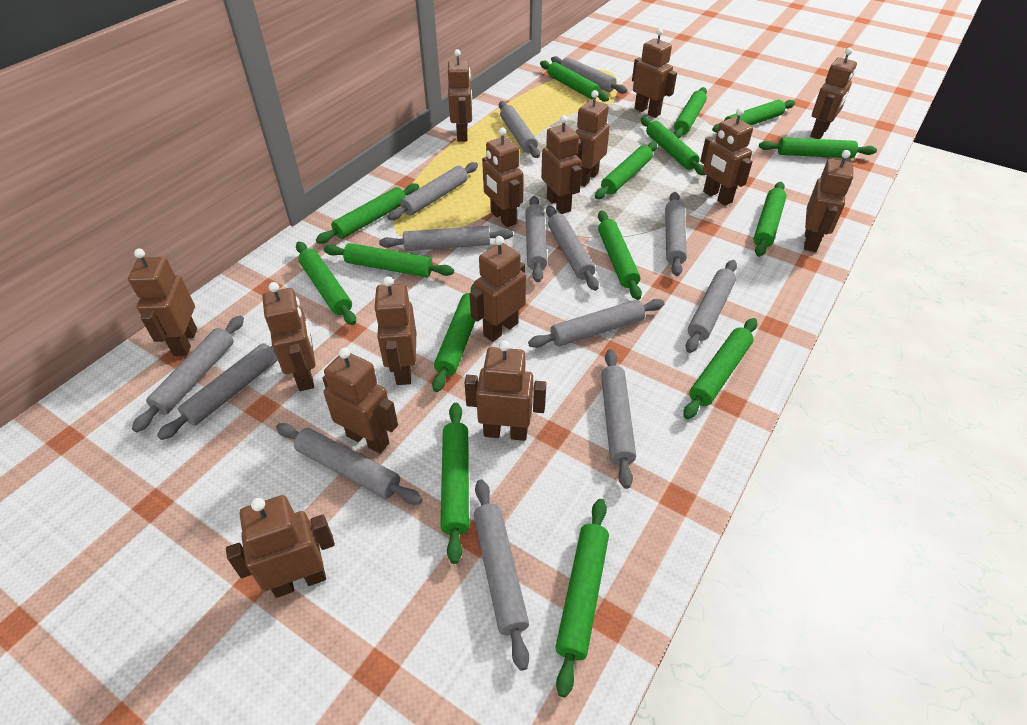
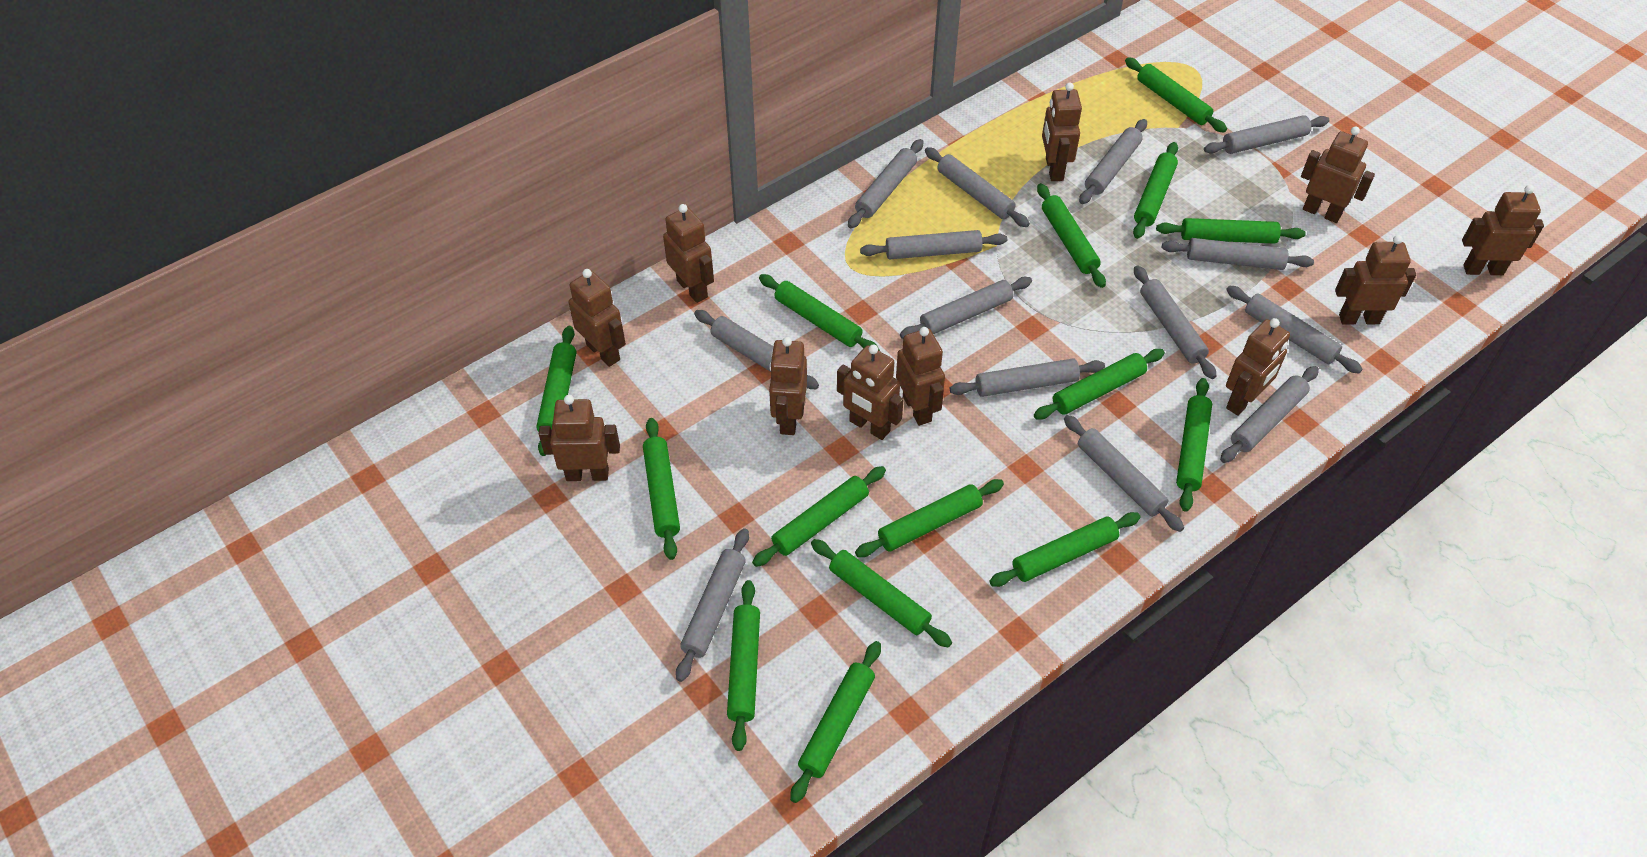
brown robot: 15 -> 11

